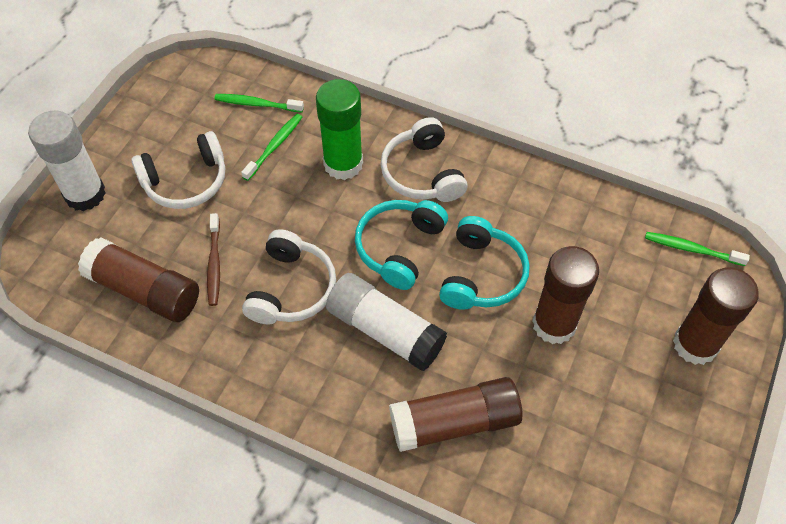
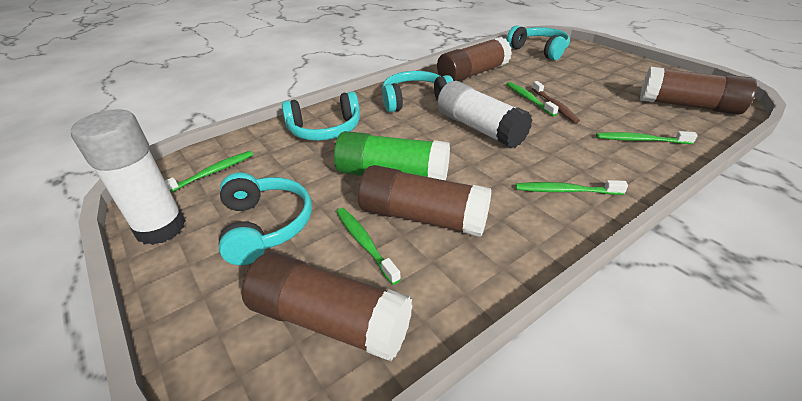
green toothbrush: 3 -> 5
turquoise headphones: 2 -> 4
white headphones: 3 -> 0

